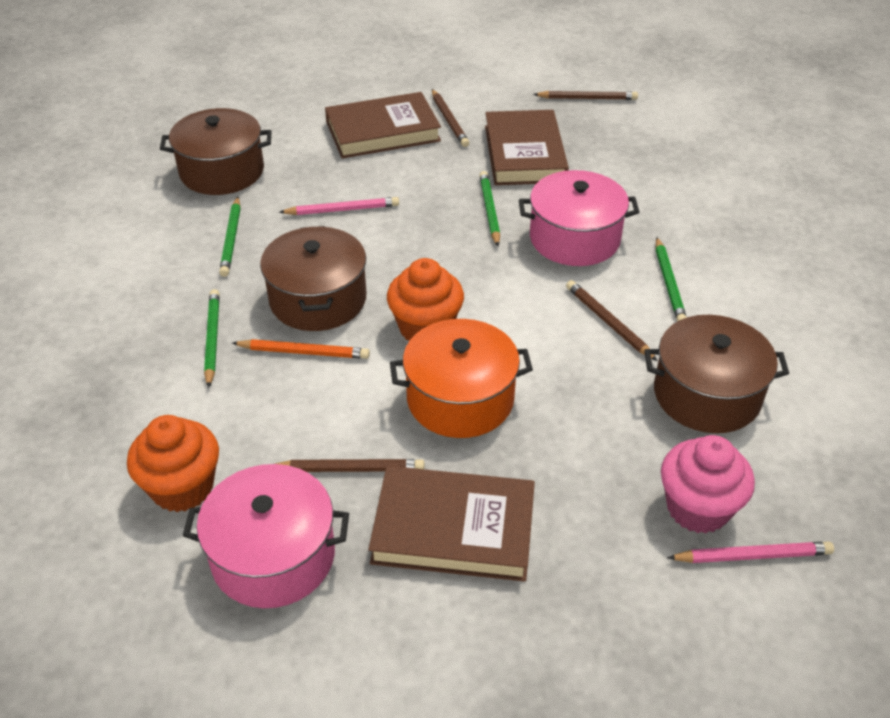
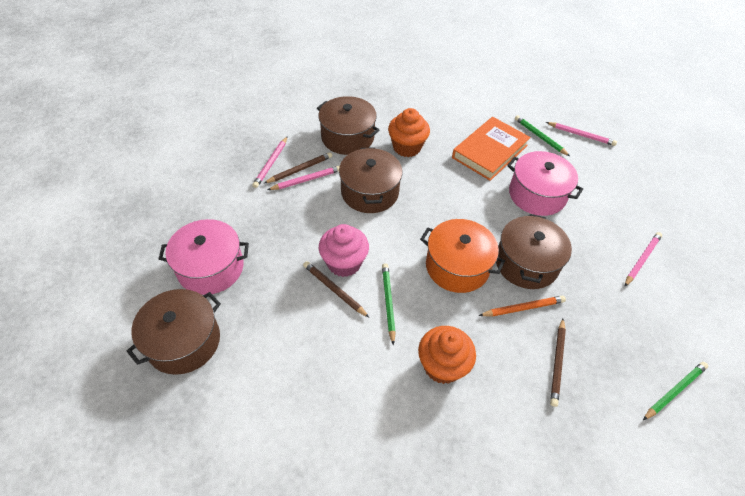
brown book: 3 -> 0
brown pencil: 4 -> 3
brown pot: 3 -> 4
green pencil: 4 -> 3
orange book: 0 -> 1
pink pencil: 2 -> 4

